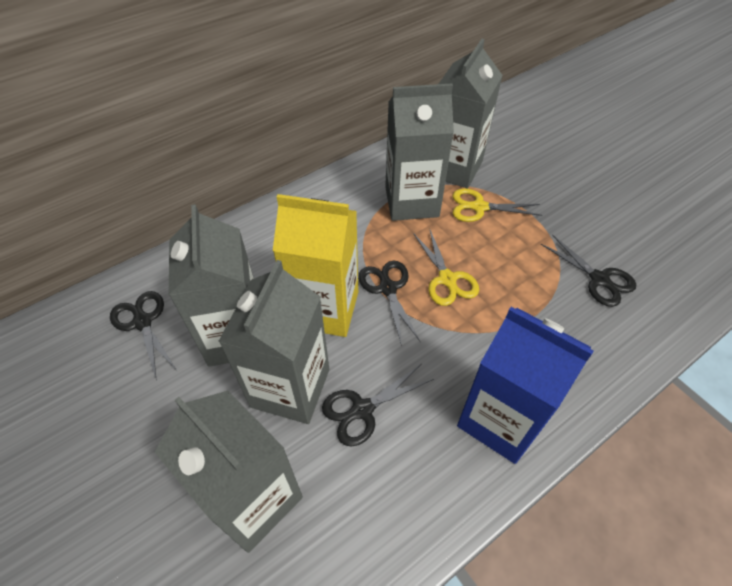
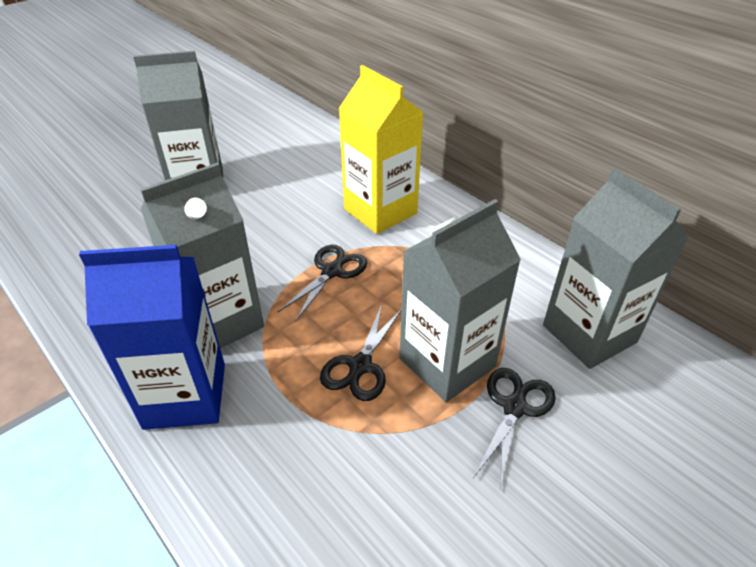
black scissors: 4 -> 3
grey carton: 5 -> 4
yellow scissors: 2 -> 0

